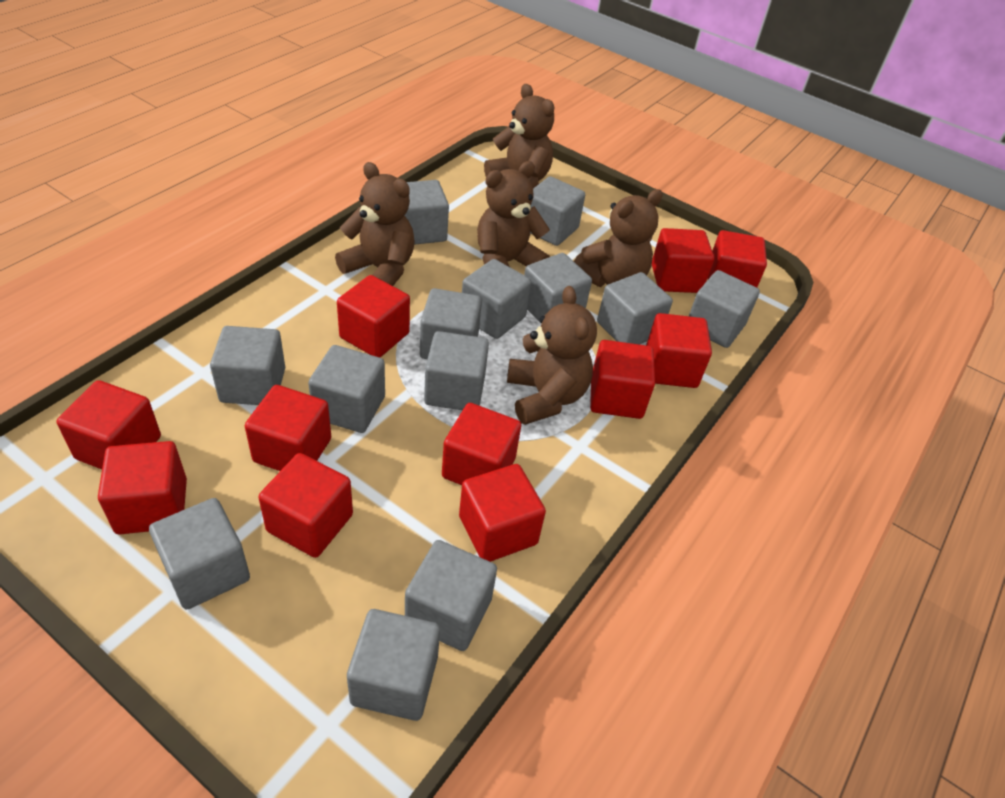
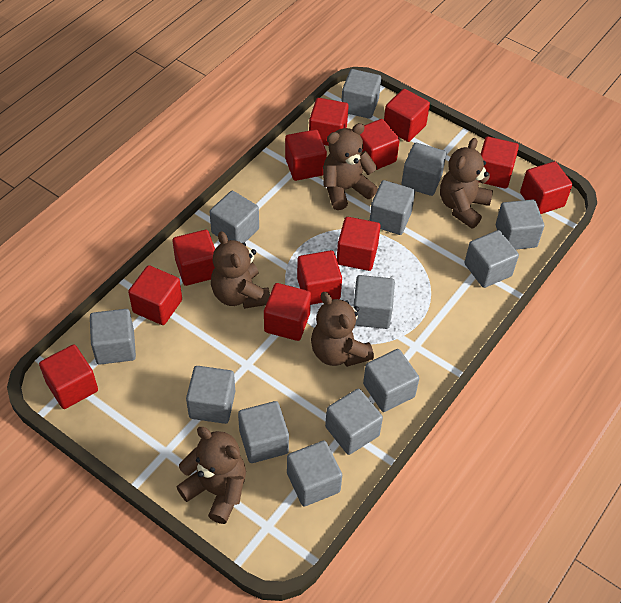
red cube: 11 -> 12

